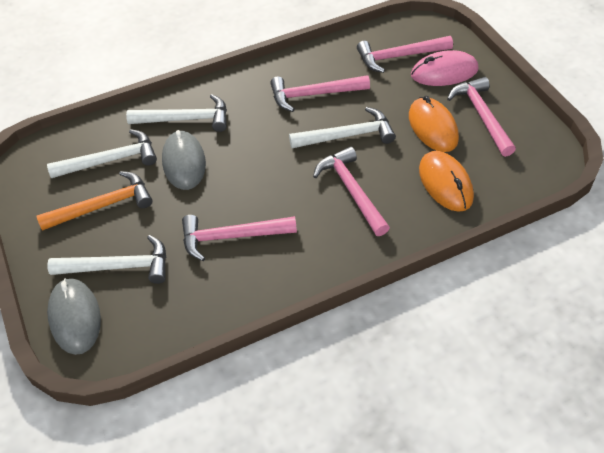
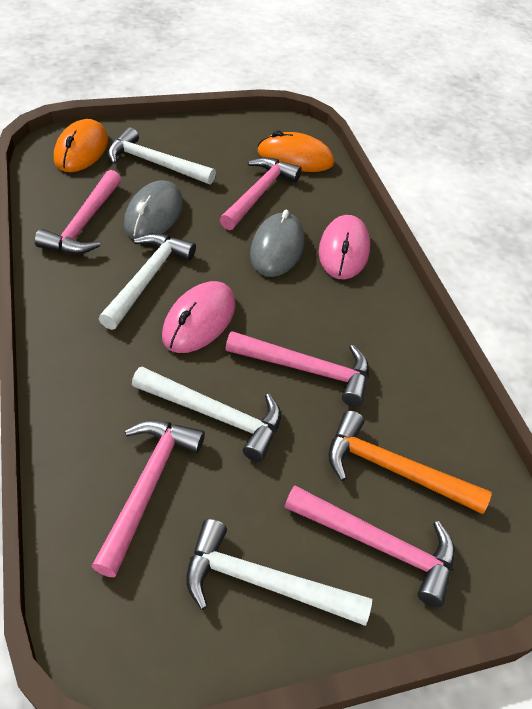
pink mouse: 1 -> 2

